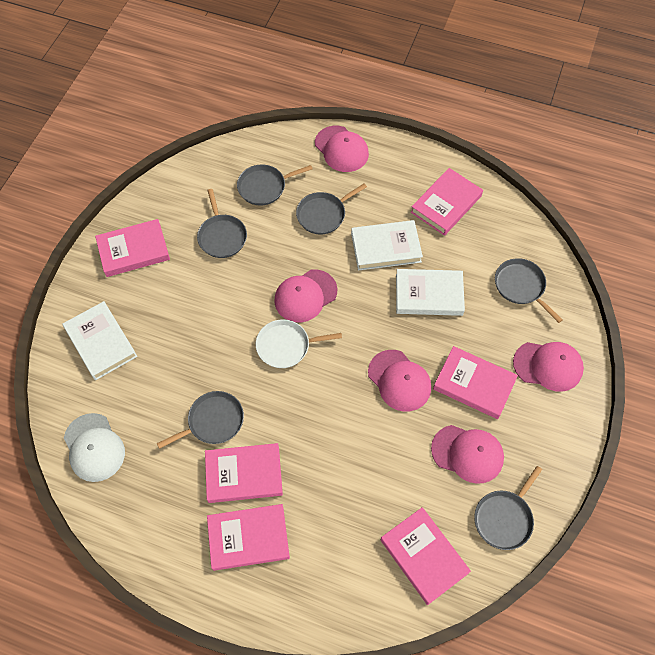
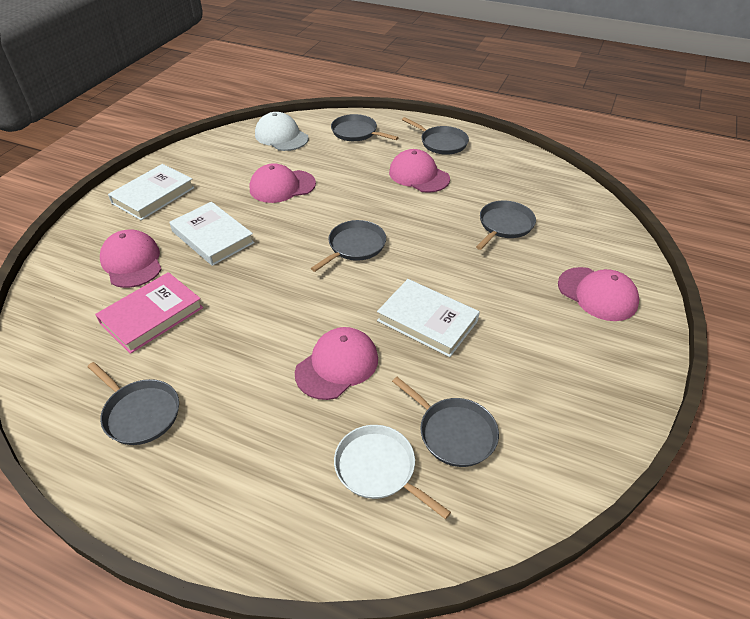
pink book: 6 -> 1

